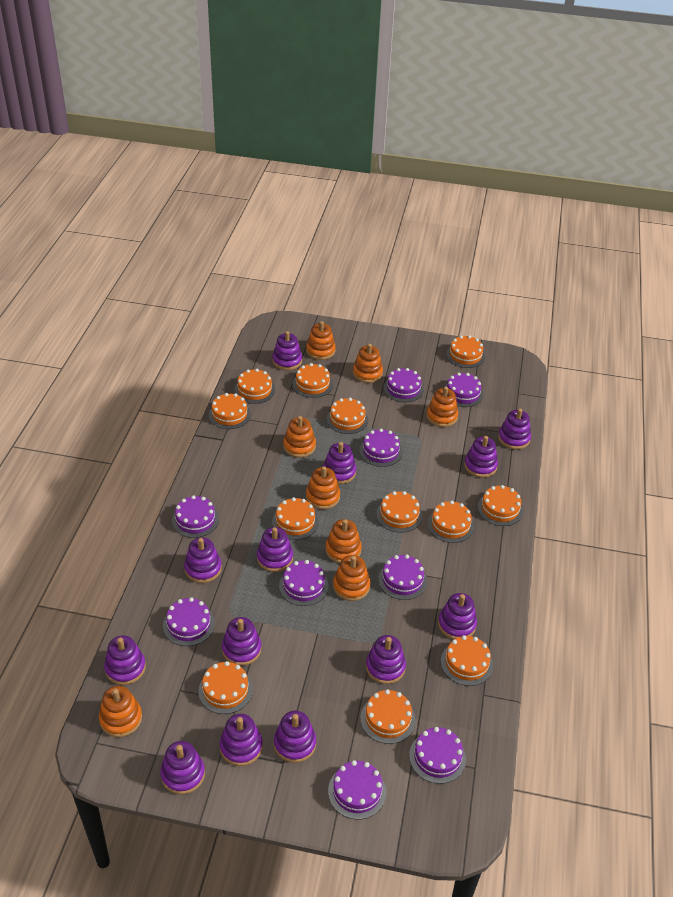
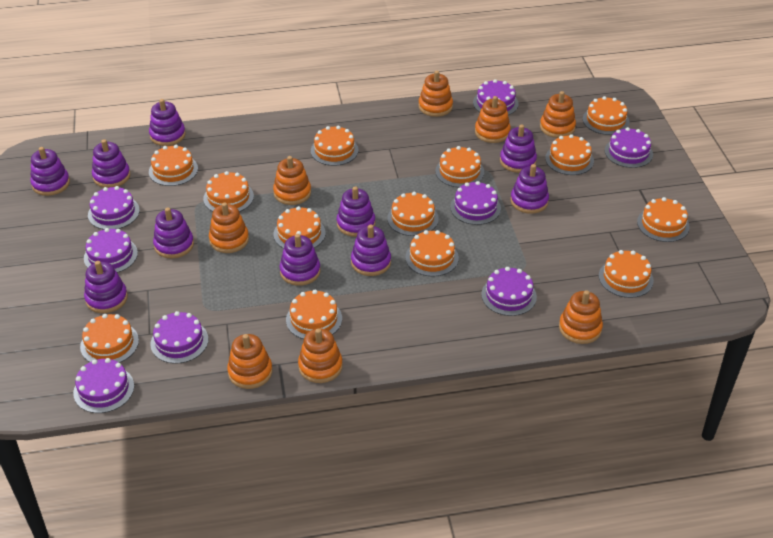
orange cake: 12 -> 13
purple cake: 9 -> 8
purple stacking toy: 13 -> 10

